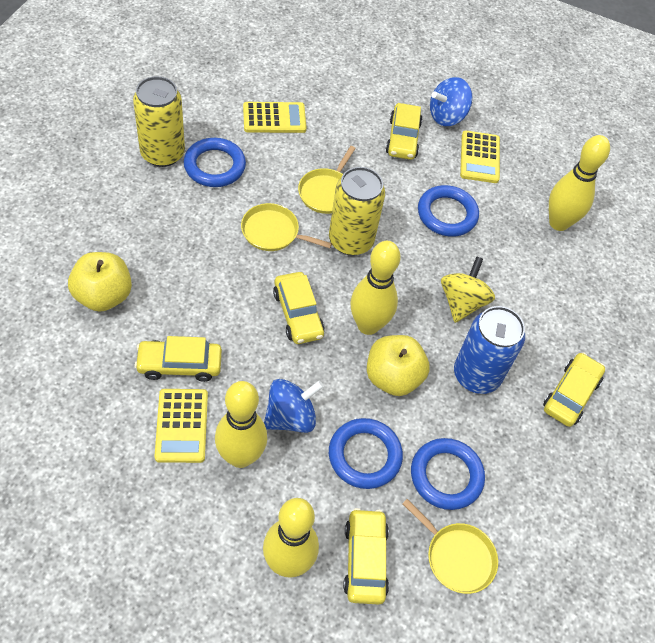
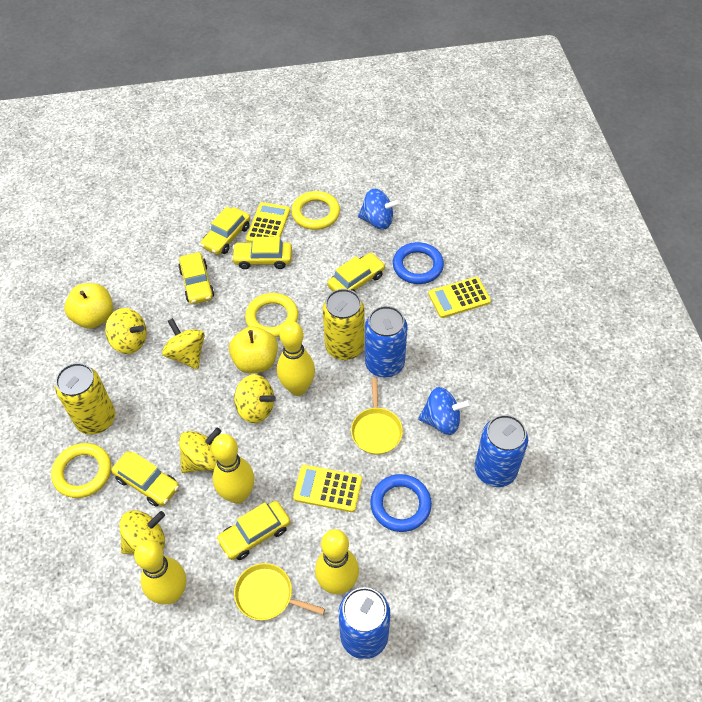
blue can: 1 -> 3
blue ring: 4 -> 2
yellow car: 5 -> 6
yellow pan: 3 -> 2
yellow ring: 0 -> 3
yellow spinning top: 1 -> 5

